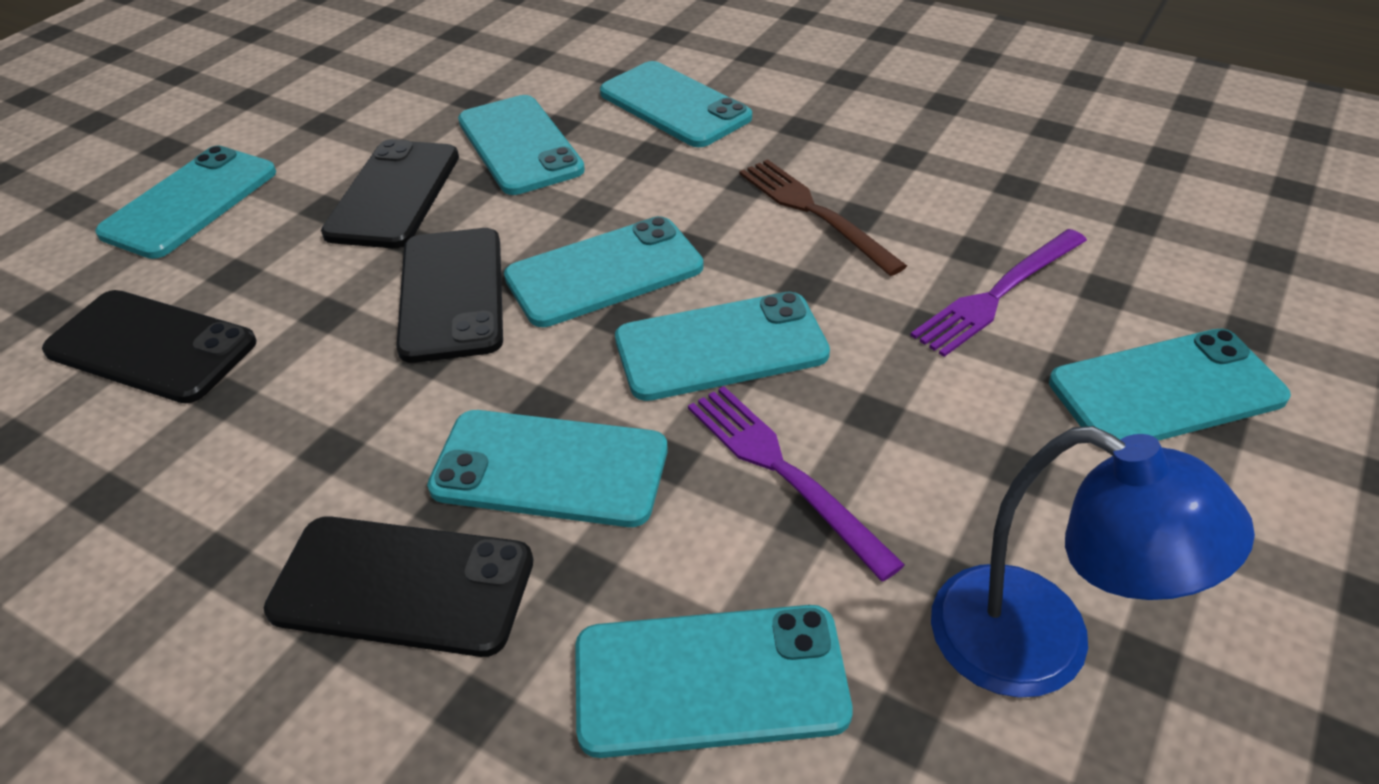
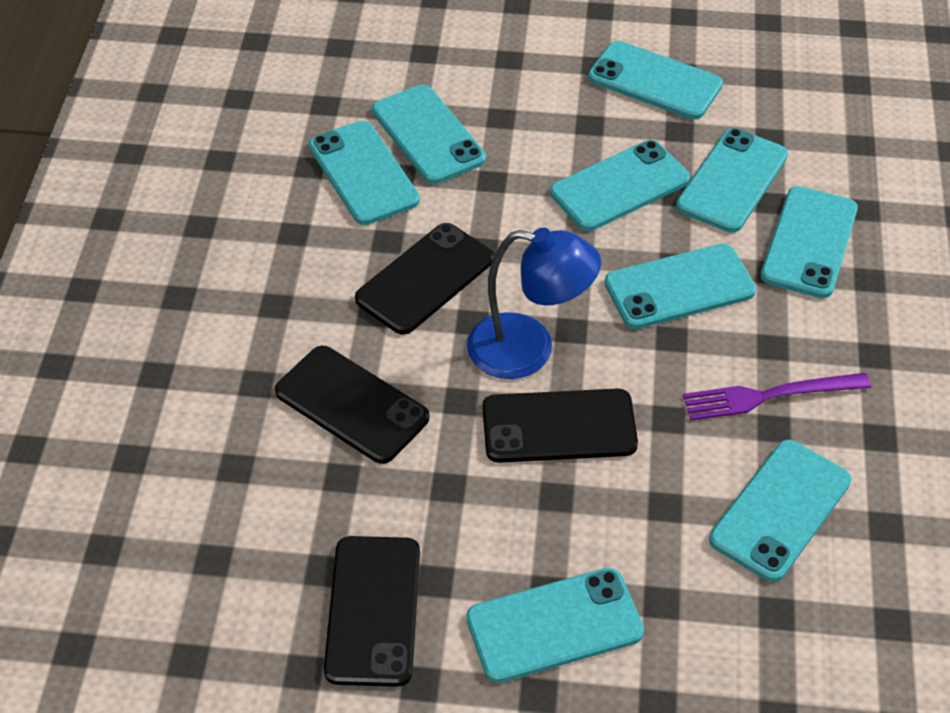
brown fork: 1 -> 0
purple fork: 2 -> 1
turquoise phone: 8 -> 9

